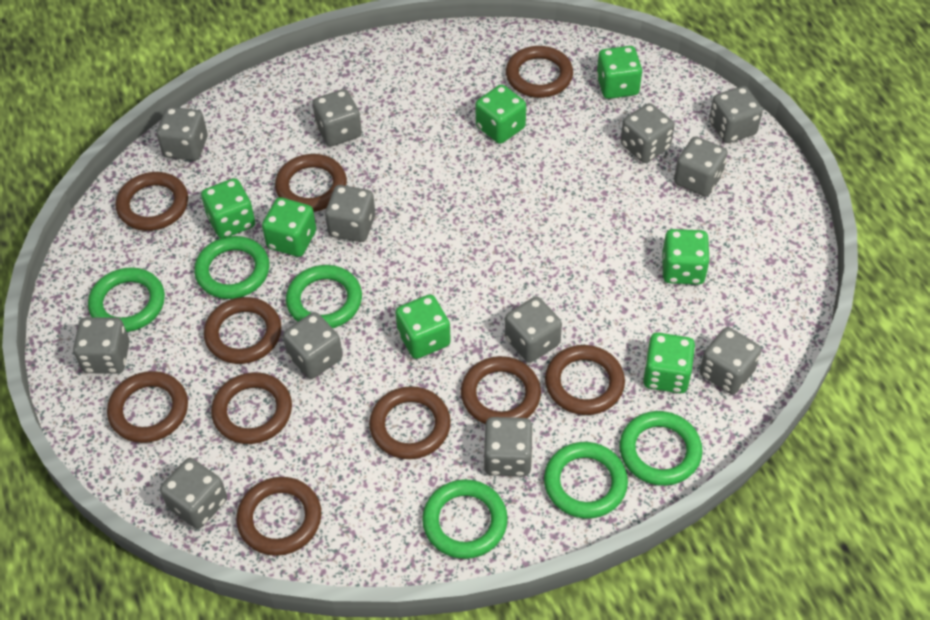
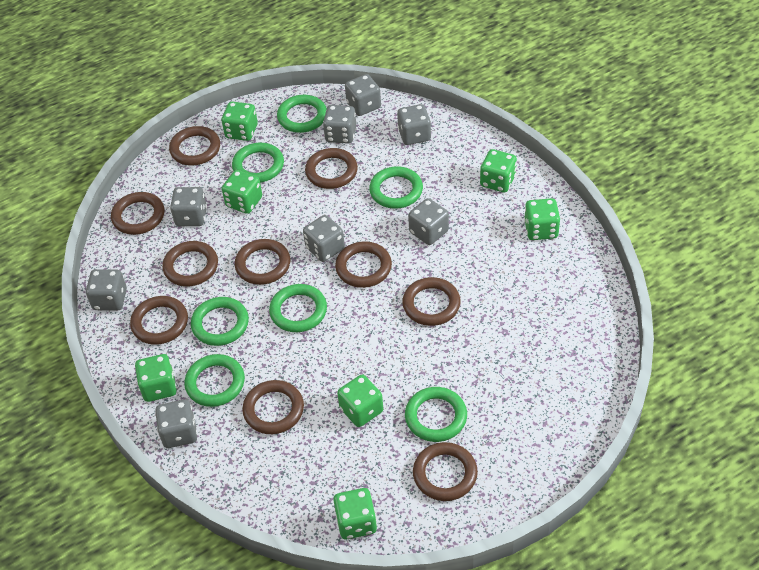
green ring: 6 -> 7
grey dice: 12 -> 8

